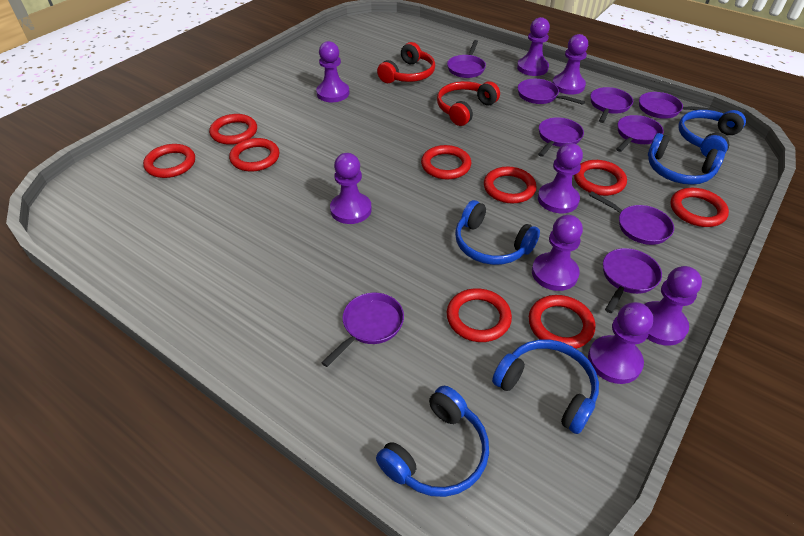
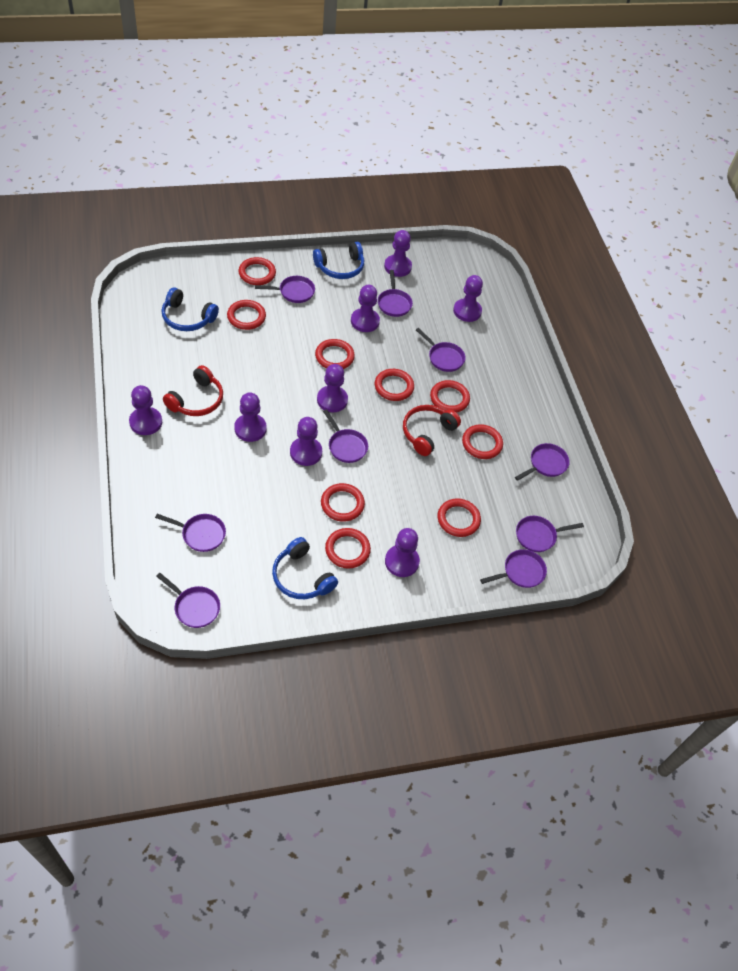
blue headphones: 5 -> 3

